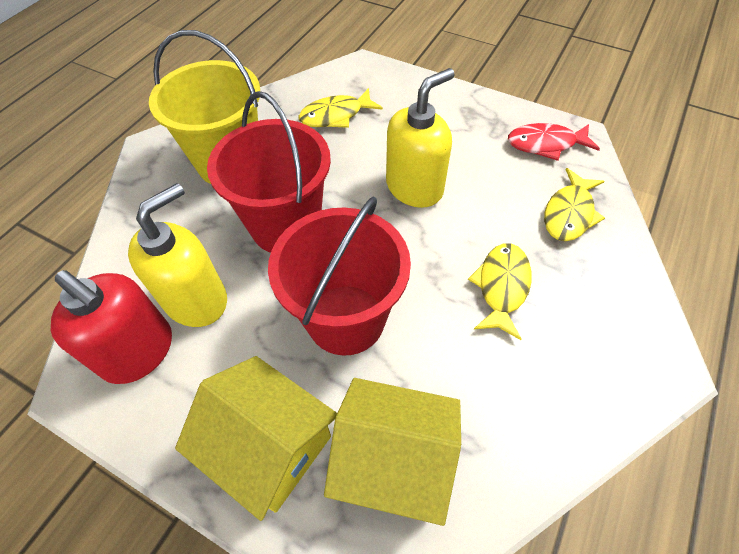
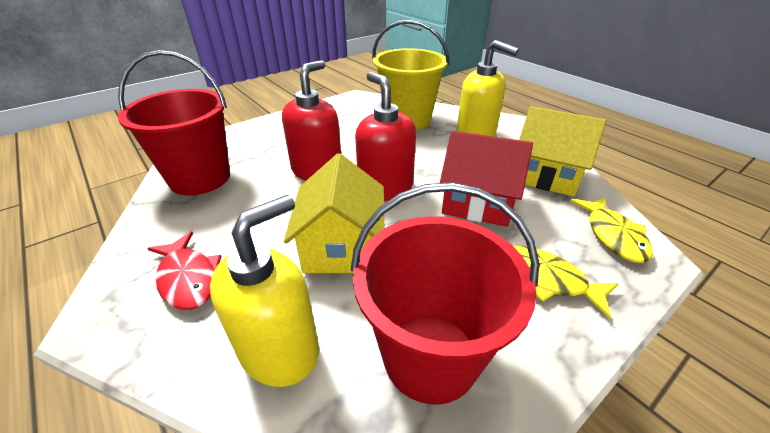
red house: 0 -> 1
red soap dispenser: 1 -> 2
yellow fish: 3 -> 2

